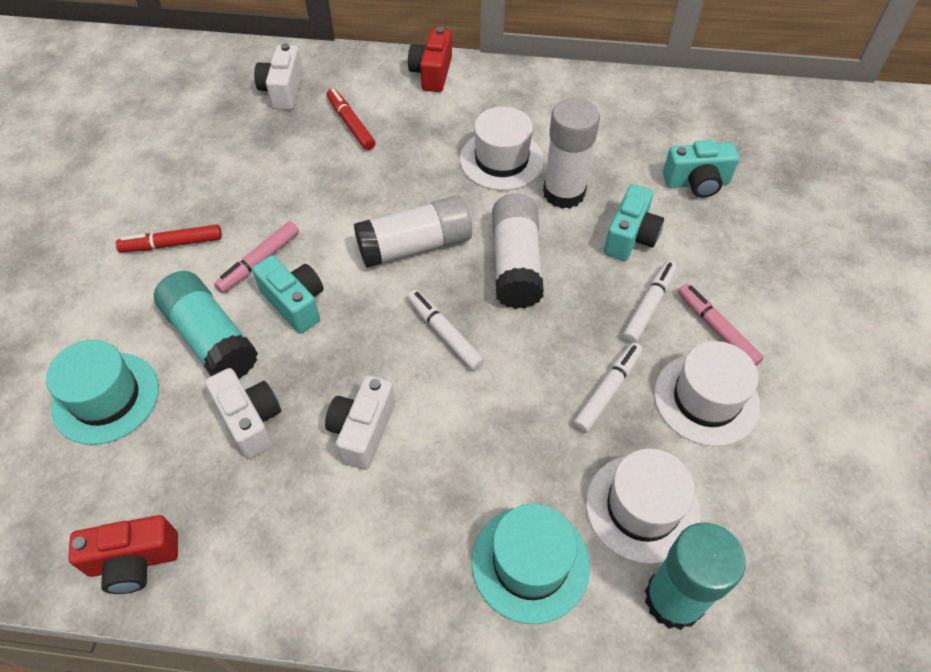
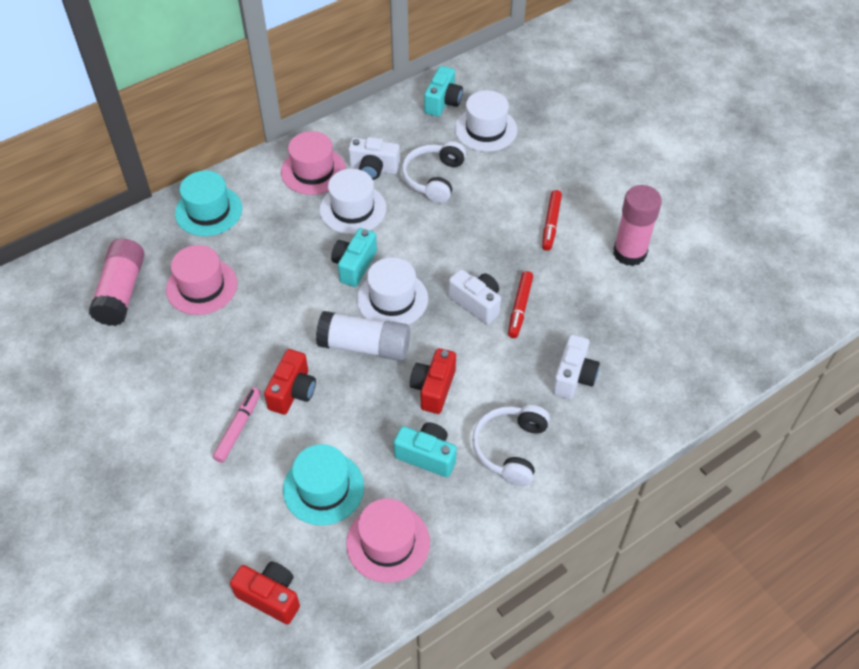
pink glue stick: 0 -> 2
pink hat: 0 -> 3
pink marker: 2 -> 1
red camera: 2 -> 3
turquoise glue stick: 2 -> 0
white glue stick: 3 -> 1
white headphones: 0 -> 2
white marker: 3 -> 0

